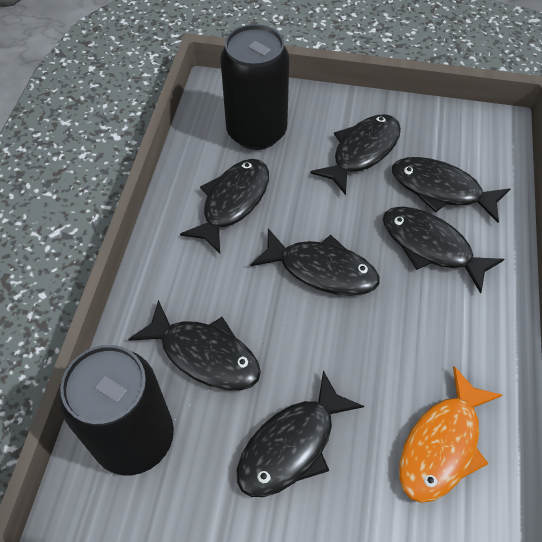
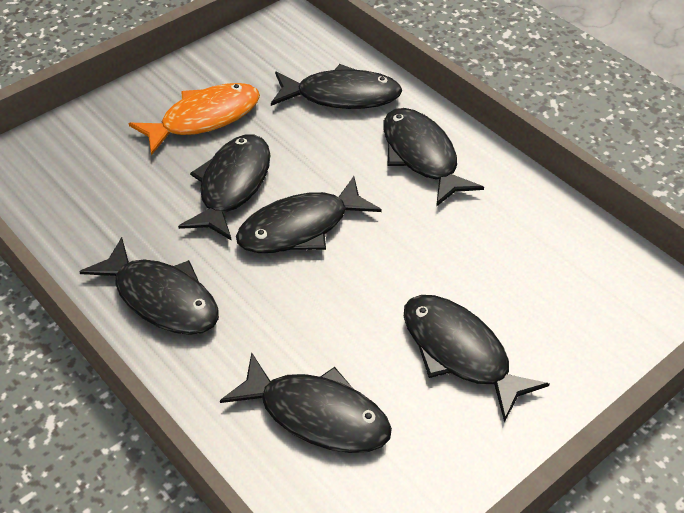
black can: 2 -> 0

